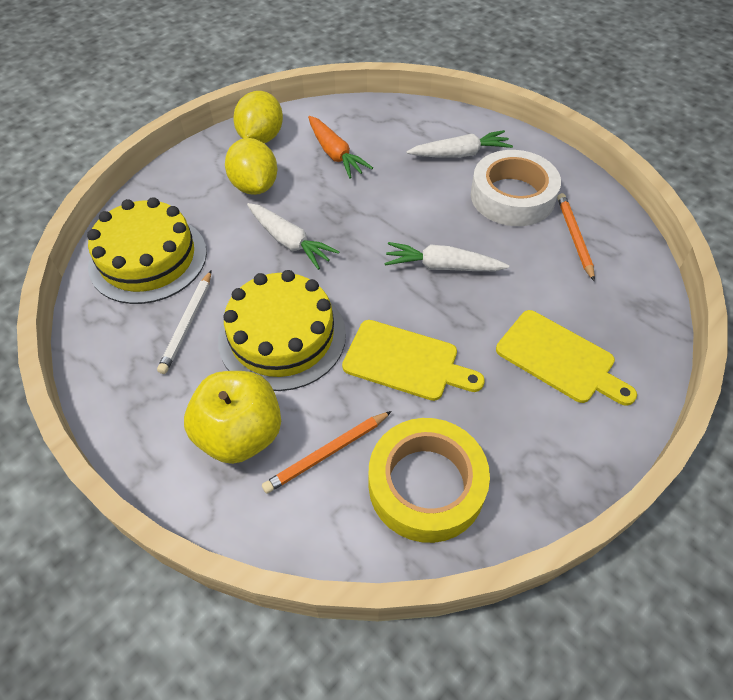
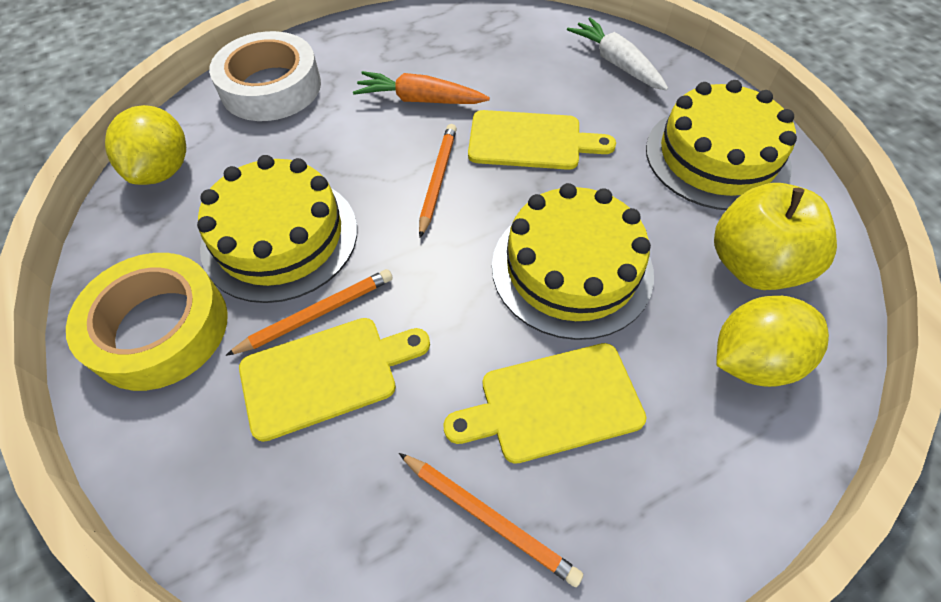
orange pencil: 2 -> 3
white carrot: 3 -> 1
white pencil: 1 -> 0
yellow cake: 2 -> 3
yellow cutting board: 2 -> 3

